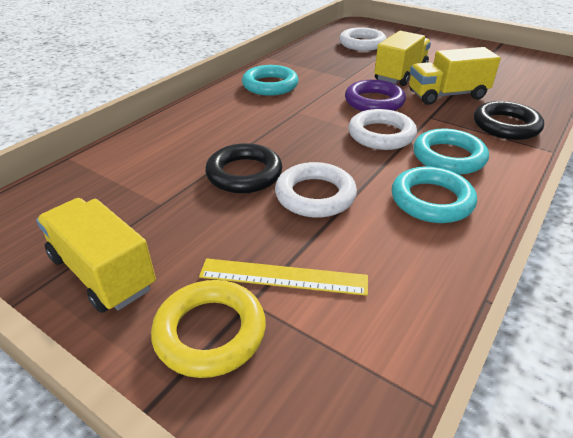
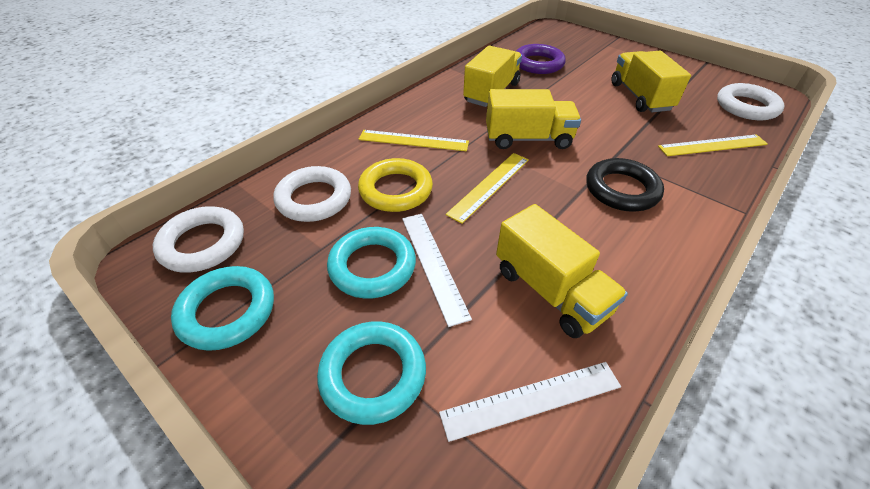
black ring: 2 -> 1
white ruler: 0 -> 2
yellow ruler: 1 -> 3
yellow truck: 3 -> 4

